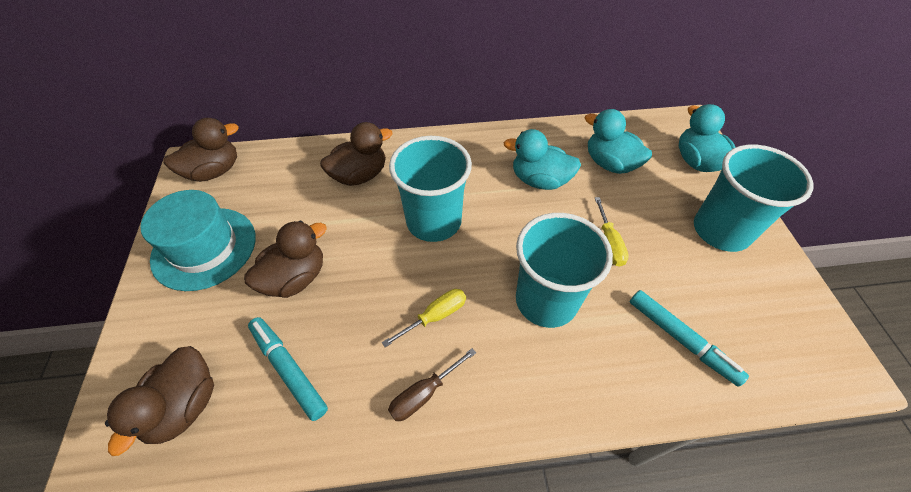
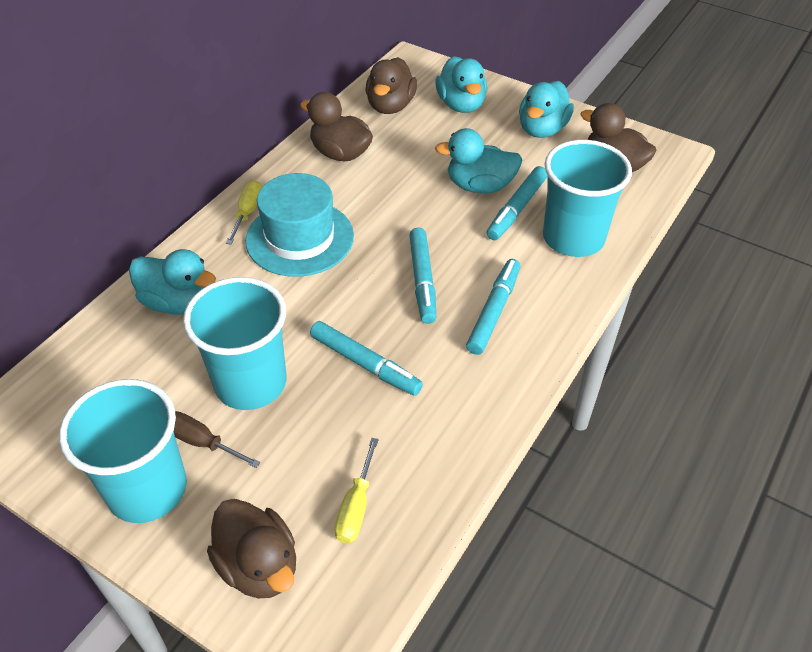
turquoise duck: 3 -> 4
turquoise marker: 2 -> 4

